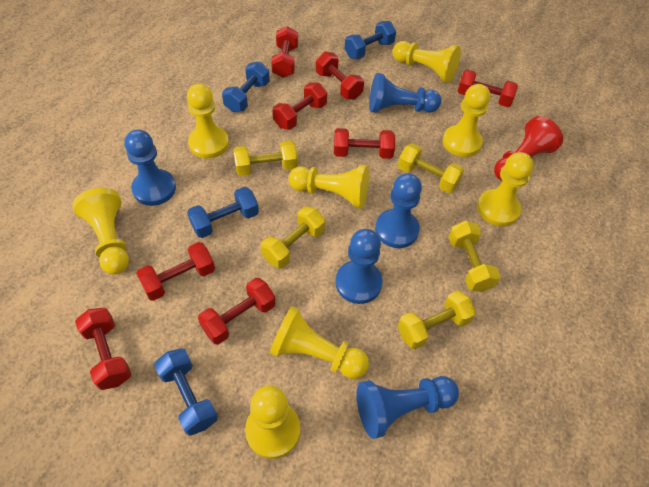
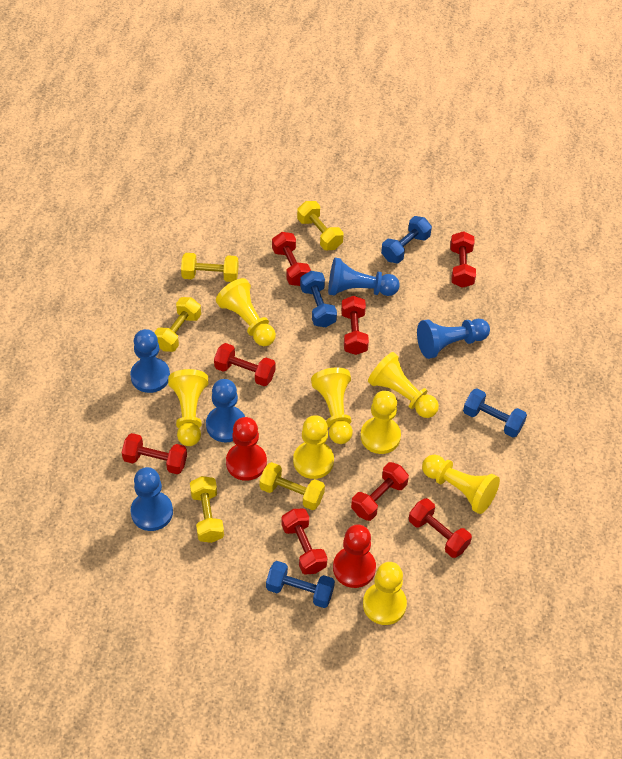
red pawn: 1 -> 2

